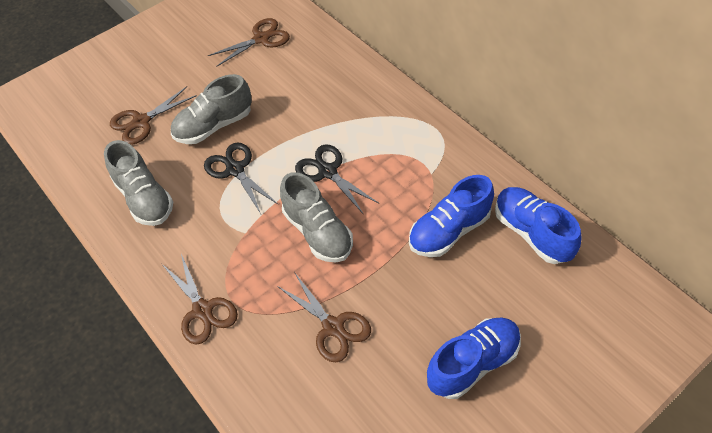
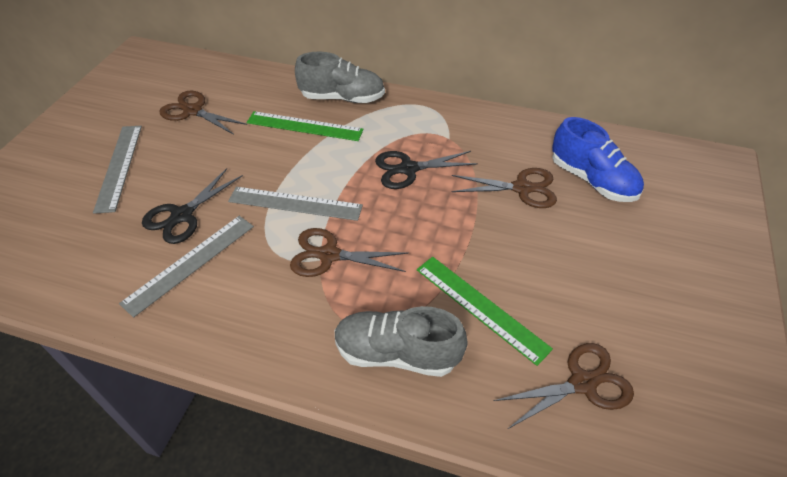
blue shoe: 3 -> 1
green ruler: 0 -> 2
grey ruler: 0 -> 3
grey shoe: 3 -> 2

